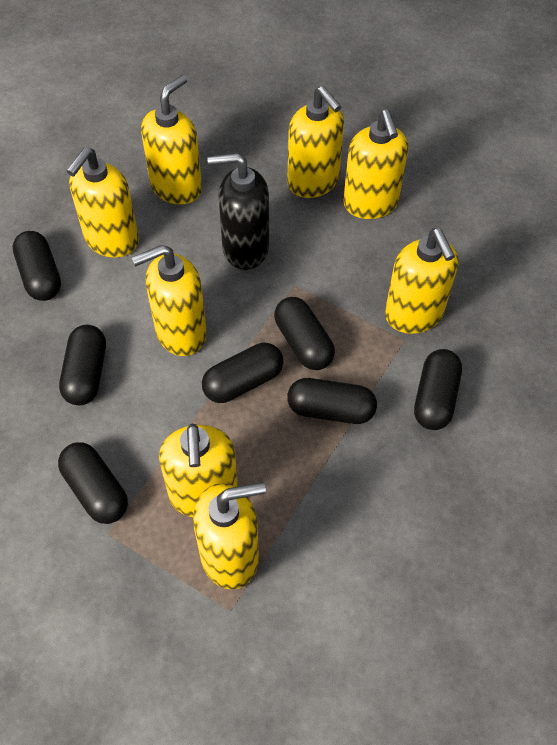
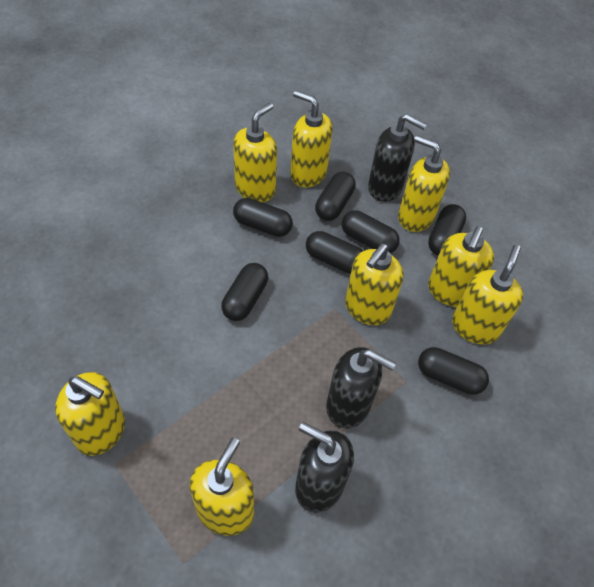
black soap dispenser: 1 -> 3

